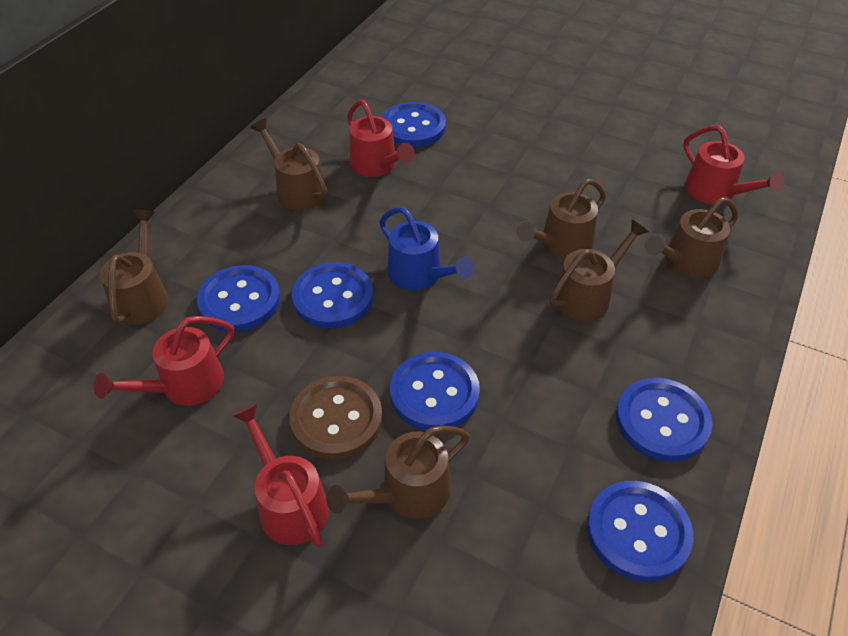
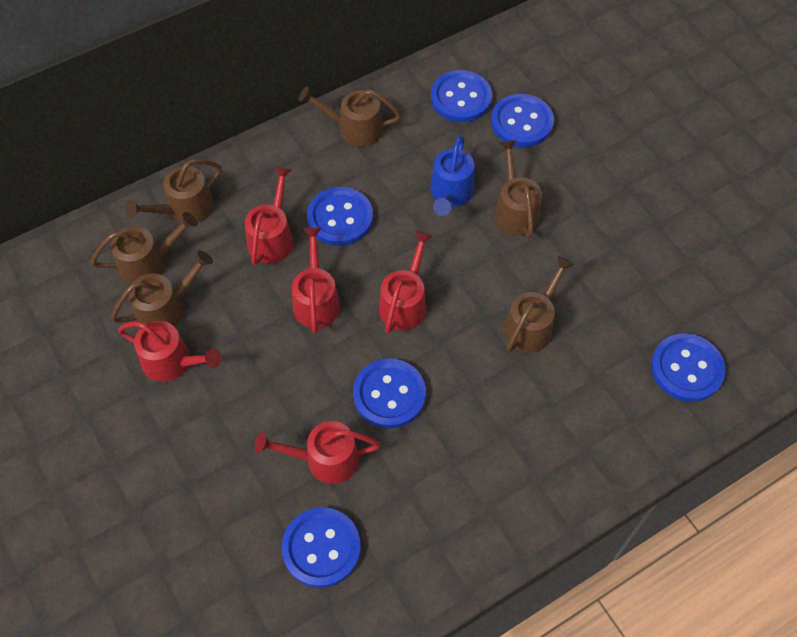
brown button: 1 -> 0
red watering can: 4 -> 5

